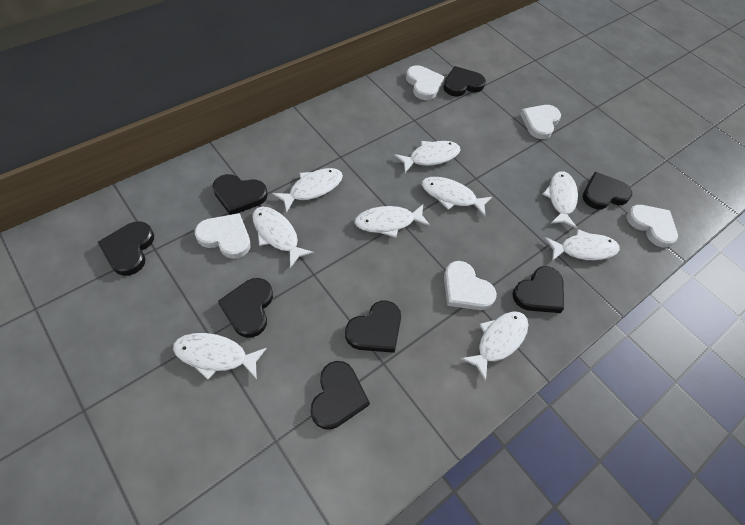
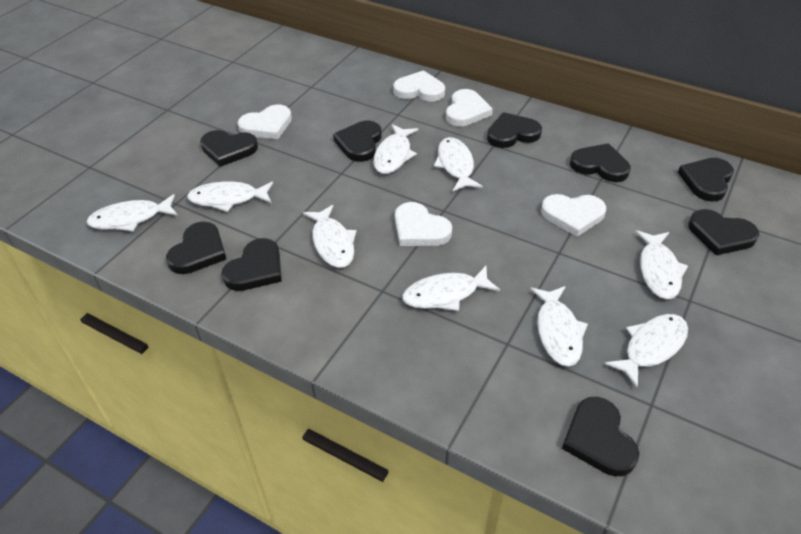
black heart: 8 -> 9

